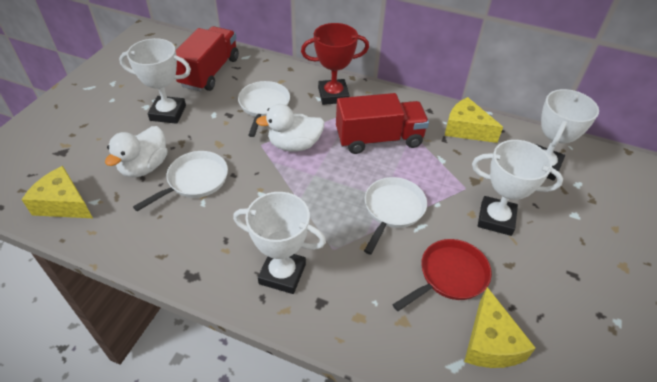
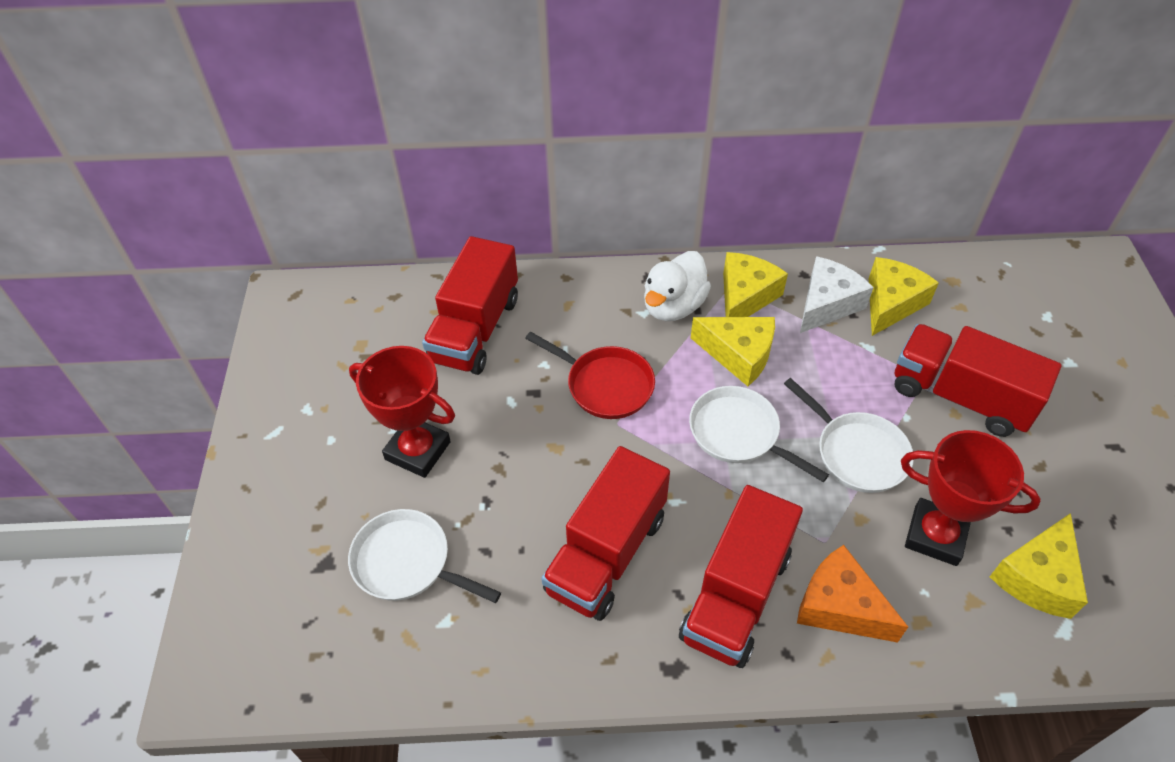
orange cheese: 0 -> 1
red trophy: 1 -> 2
red truck: 2 -> 4
white cheese: 0 -> 1
white duck: 2 -> 1
white trophy: 4 -> 0
yellow cheese: 3 -> 4

